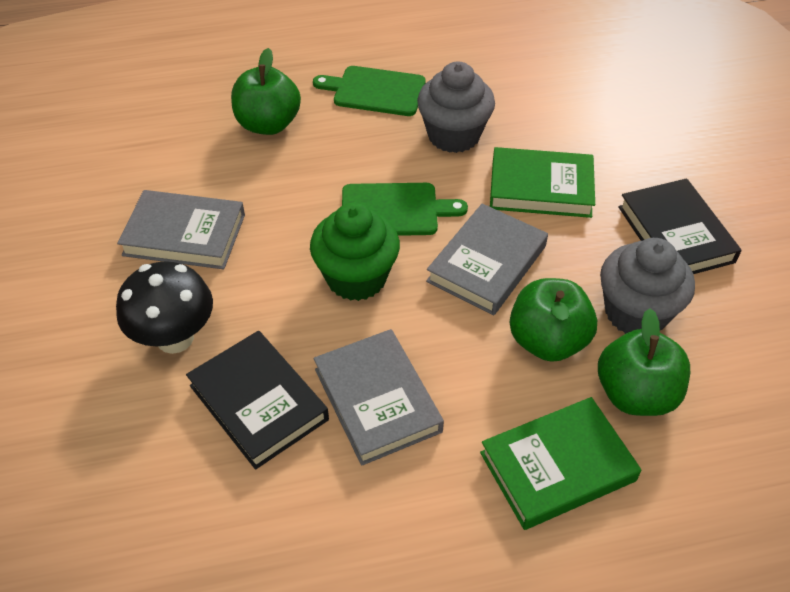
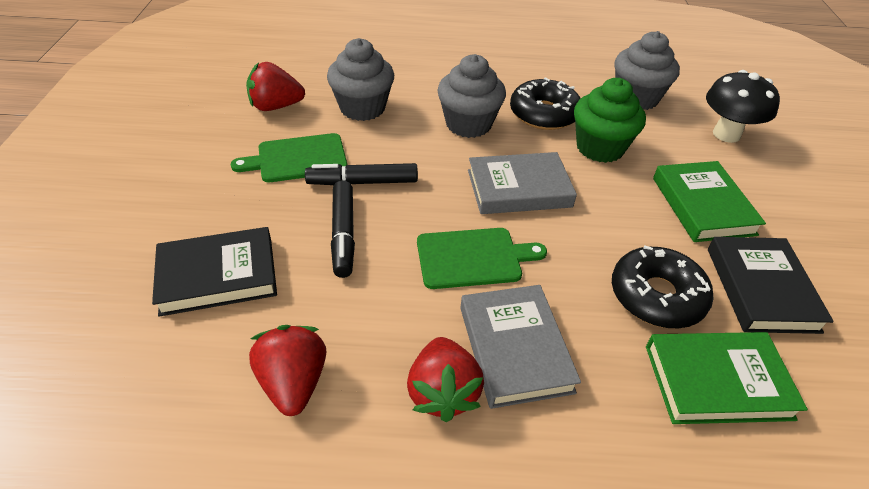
black donut: 0 -> 2
black marker: 0 -> 2
green apple: 3 -> 0
grey book: 3 -> 2
grey cupcake: 2 -> 3
red strawberry: 0 -> 3

